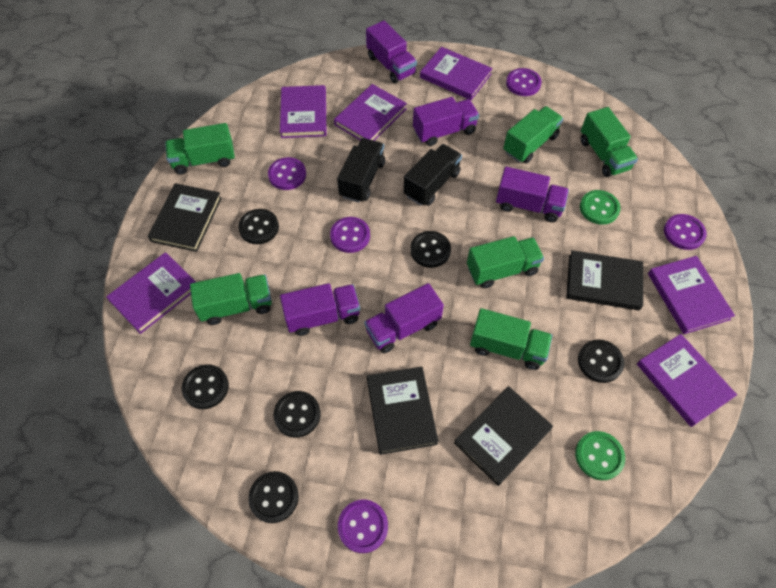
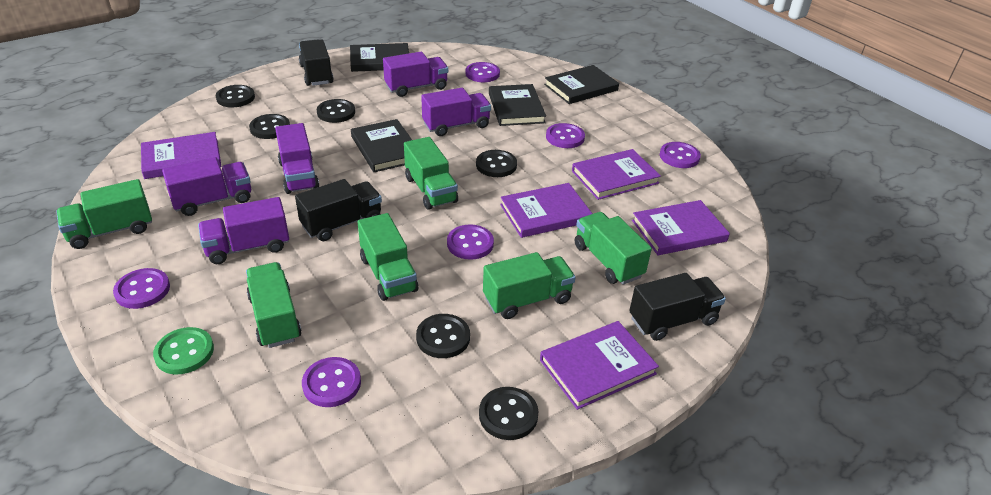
black truck: 2 -> 3
green button: 2 -> 1
purple book: 6 -> 5
purple button: 5 -> 6

